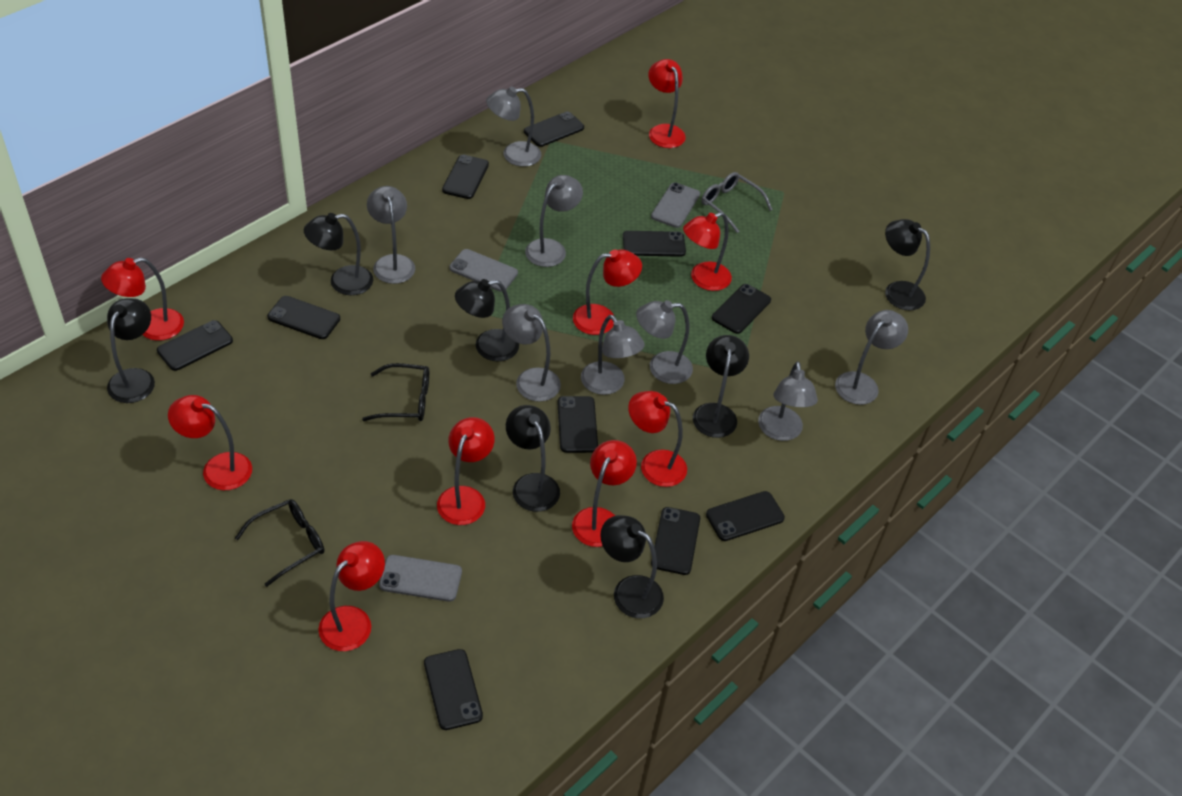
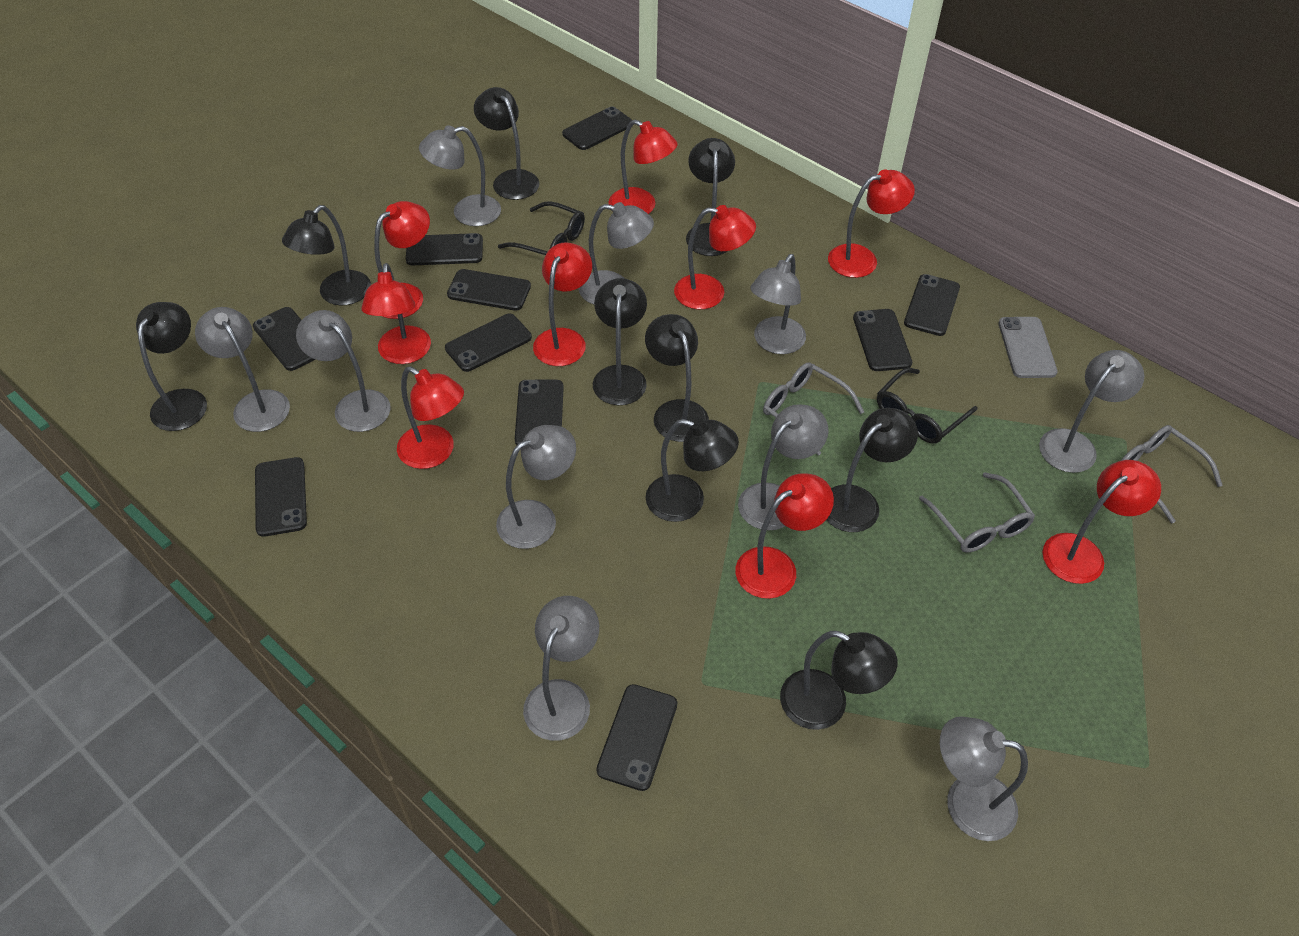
black lamp: 7 -> 9
grey glasses: 1 -> 3
grey lamp: 8 -> 10
grey phone: 3 -> 1

